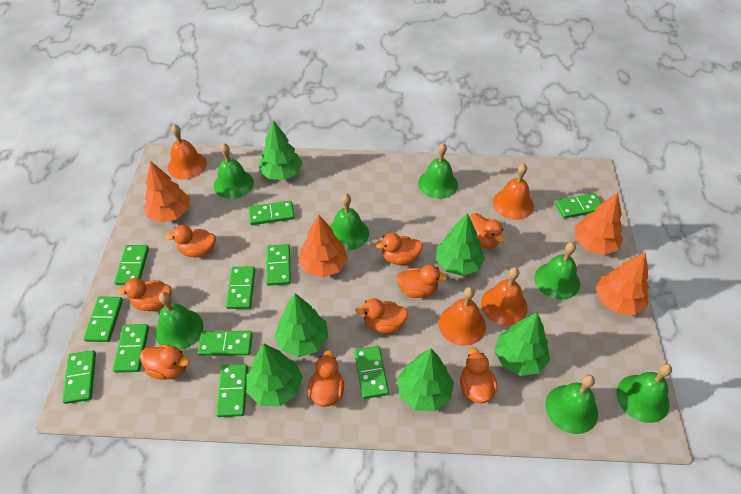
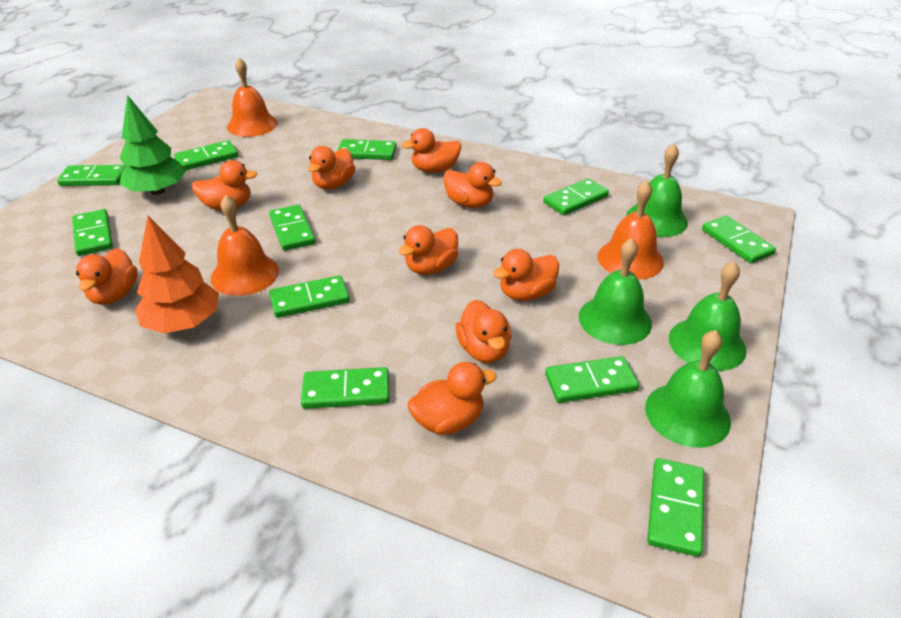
green bell: 7 -> 4
green tree: 6 -> 1
orange bell: 4 -> 3
orange tree: 4 -> 1

